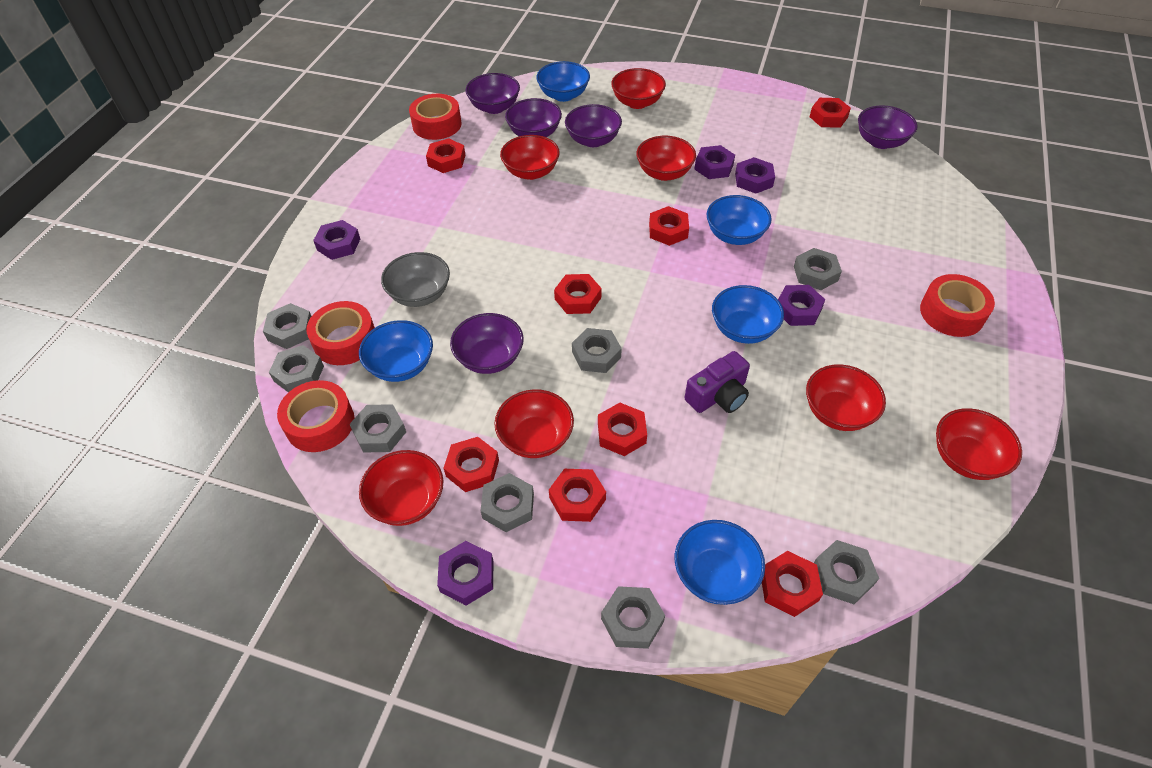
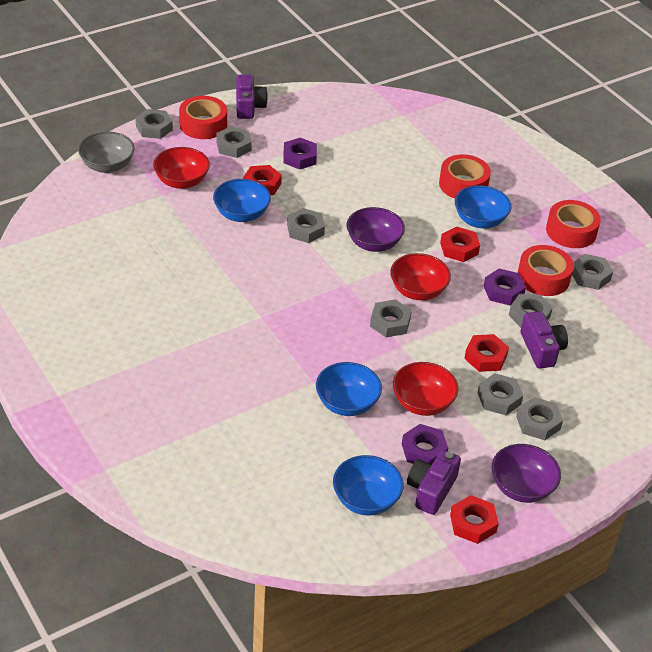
blue bowl: 5 -> 4
purple bowl: 5 -> 2
purple camera: 1 -> 3
purple nut: 5 -> 3
red bowl: 7 -> 3
red nut: 8 -> 4

